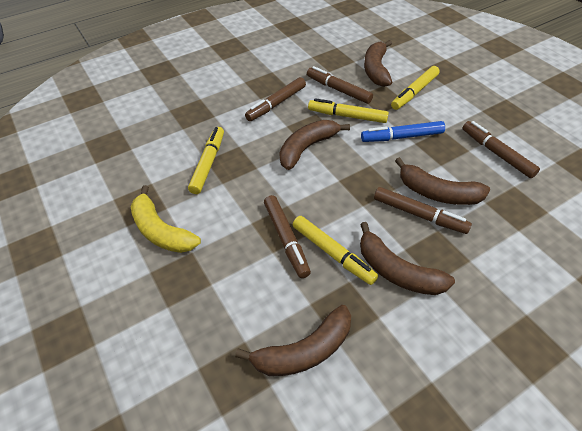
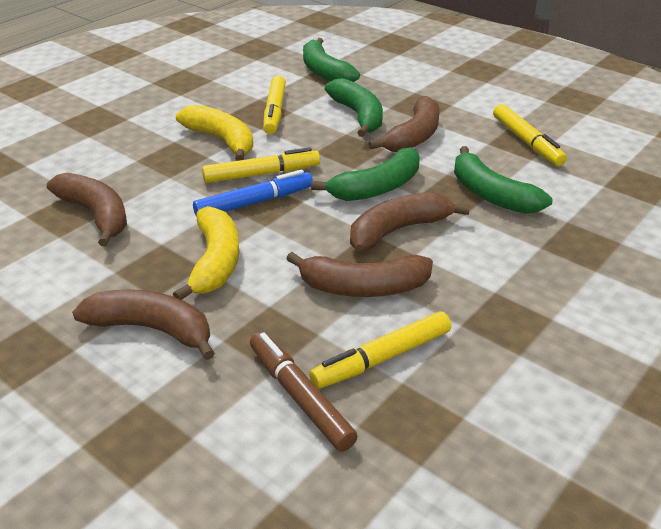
brown marker: 5 -> 1
green banana: 0 -> 4
yellow banana: 1 -> 2

